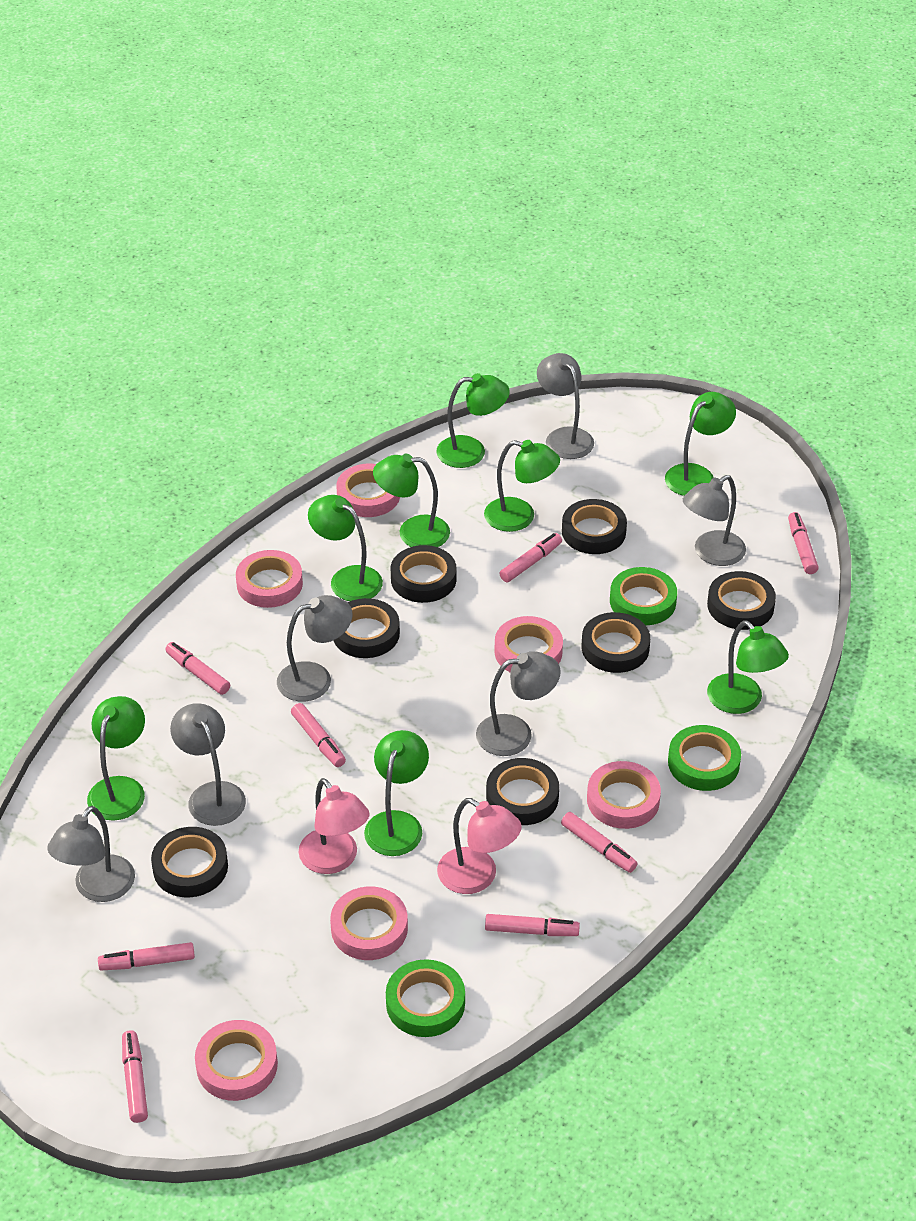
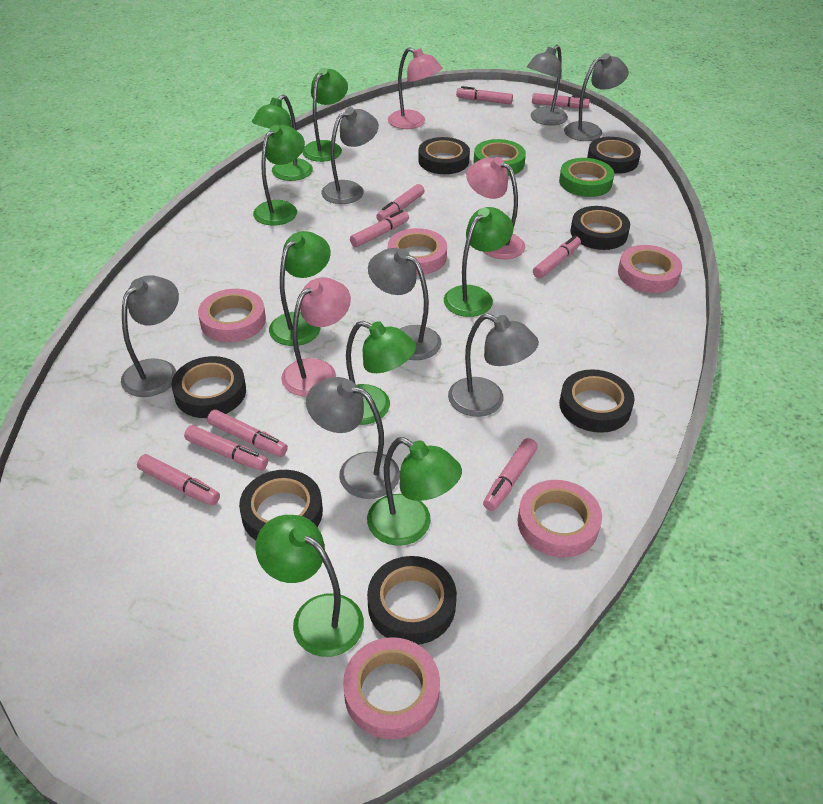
green tape: 3 -> 2
grey lamp: 6 -> 7
pink lamp: 2 -> 3
pink marker: 8 -> 9
pink tape: 6 -> 5

